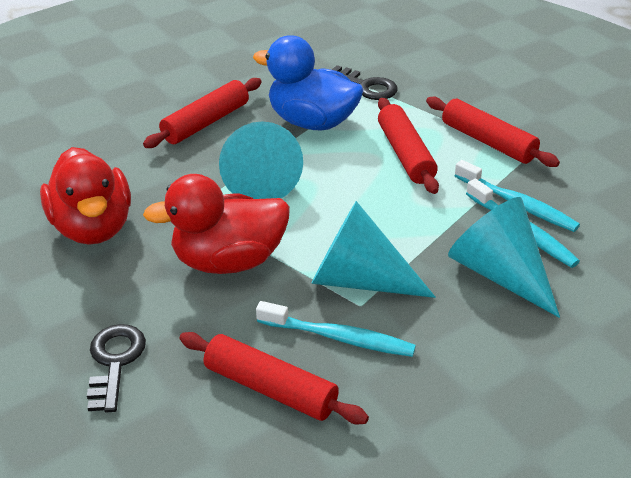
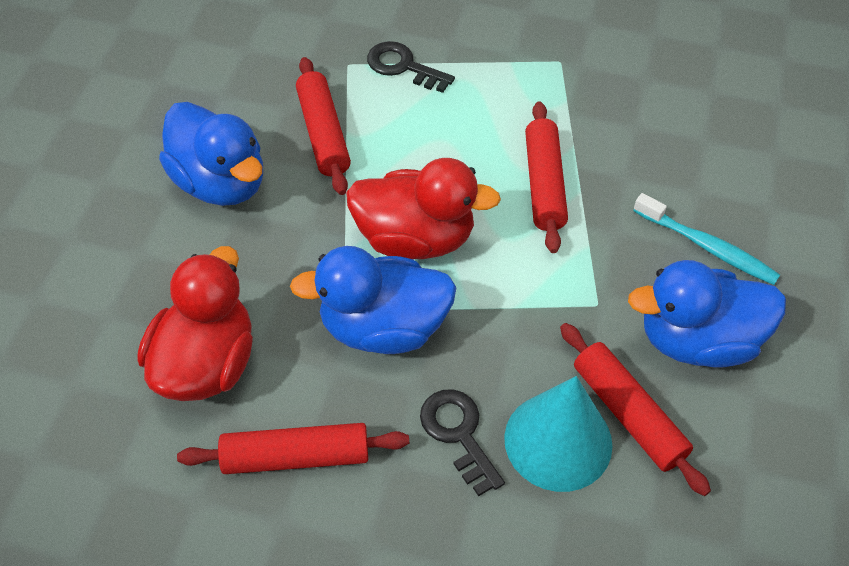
blue duck: 1 -> 3
turquoise cone: 3 -> 1
turquoise toothbrush: 3 -> 1

